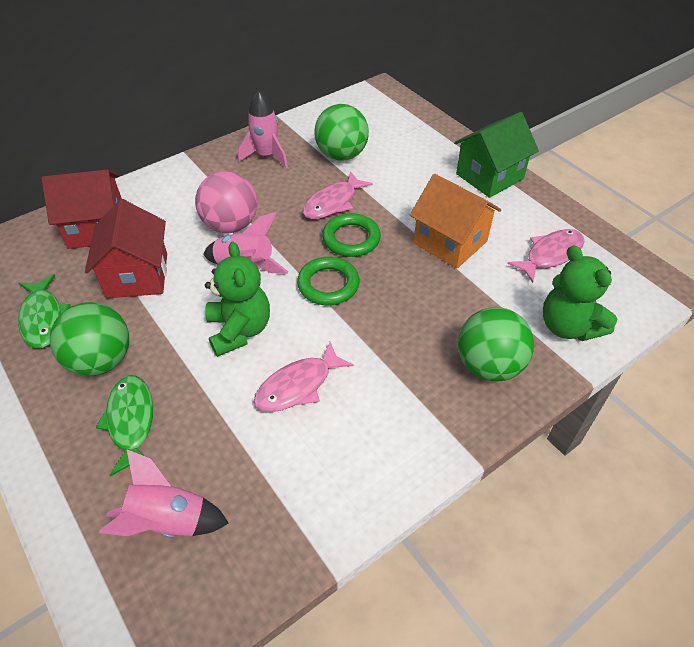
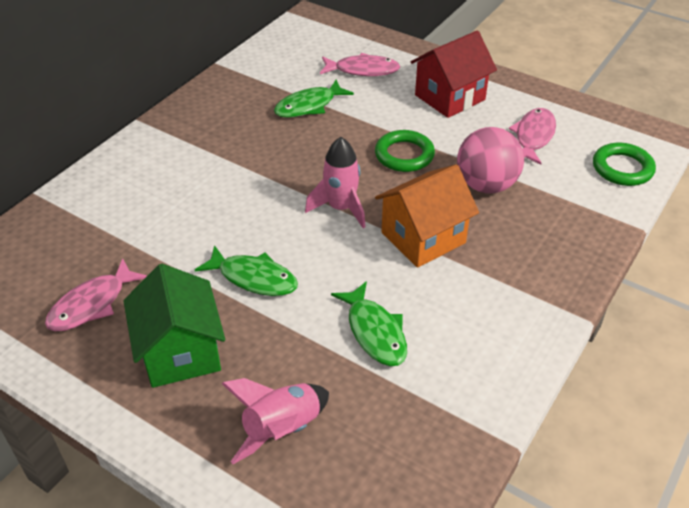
green ball: 3 -> 0
green fish: 2 -> 3
green teddy bear: 2 -> 0
pink rocket: 3 -> 2
red house: 2 -> 1

